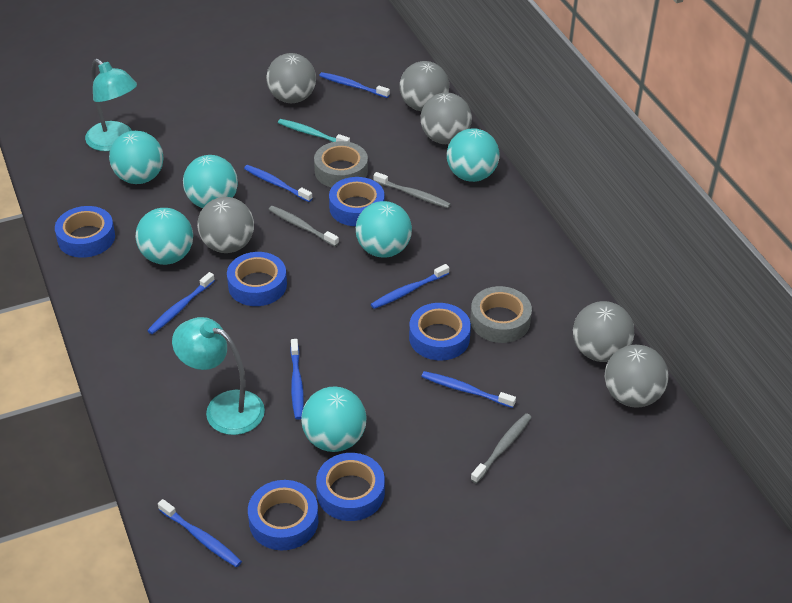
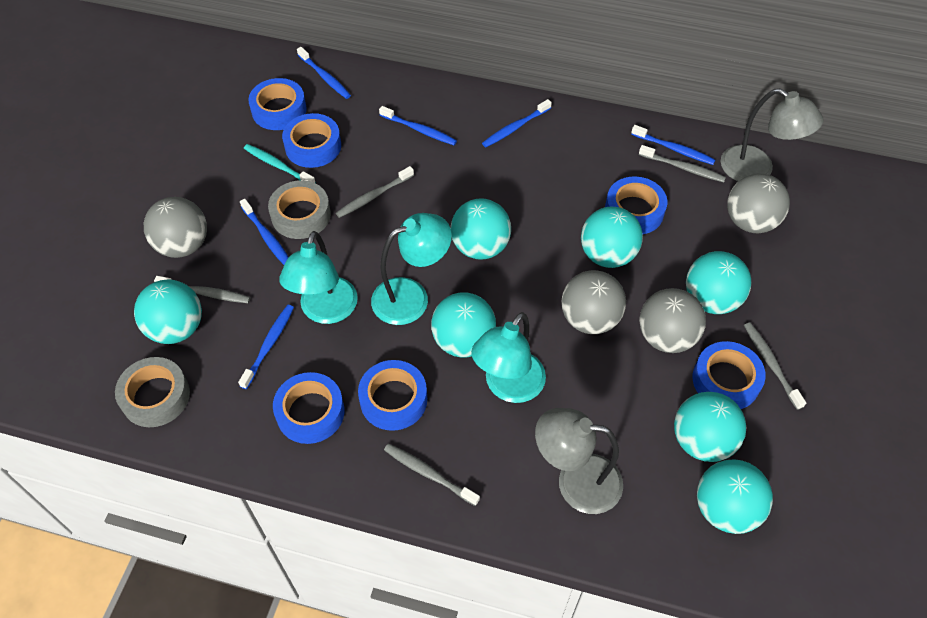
blue toothbrush: 7 -> 6
grey ball: 6 -> 4
grey lamp: 0 -> 2
grey toothbrush: 3 -> 5
turquoise ball: 6 -> 7
turquoise lamp: 2 -> 3

